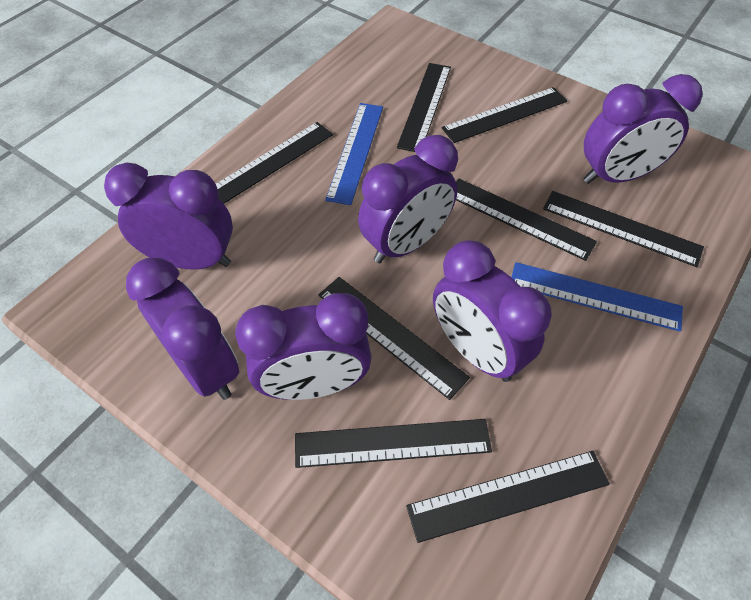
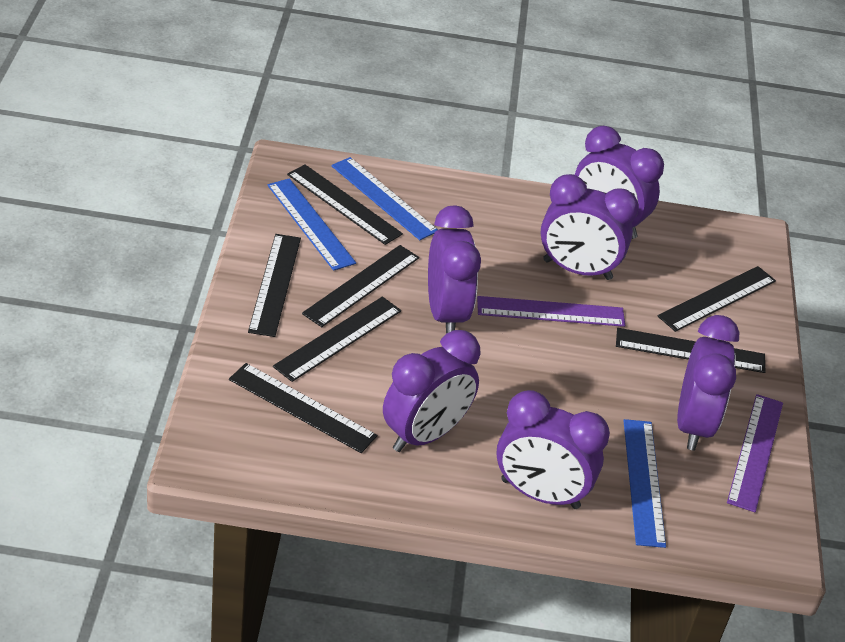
black ruler: 8 -> 7
blue ruler: 2 -> 3
purple ruler: 0 -> 2

